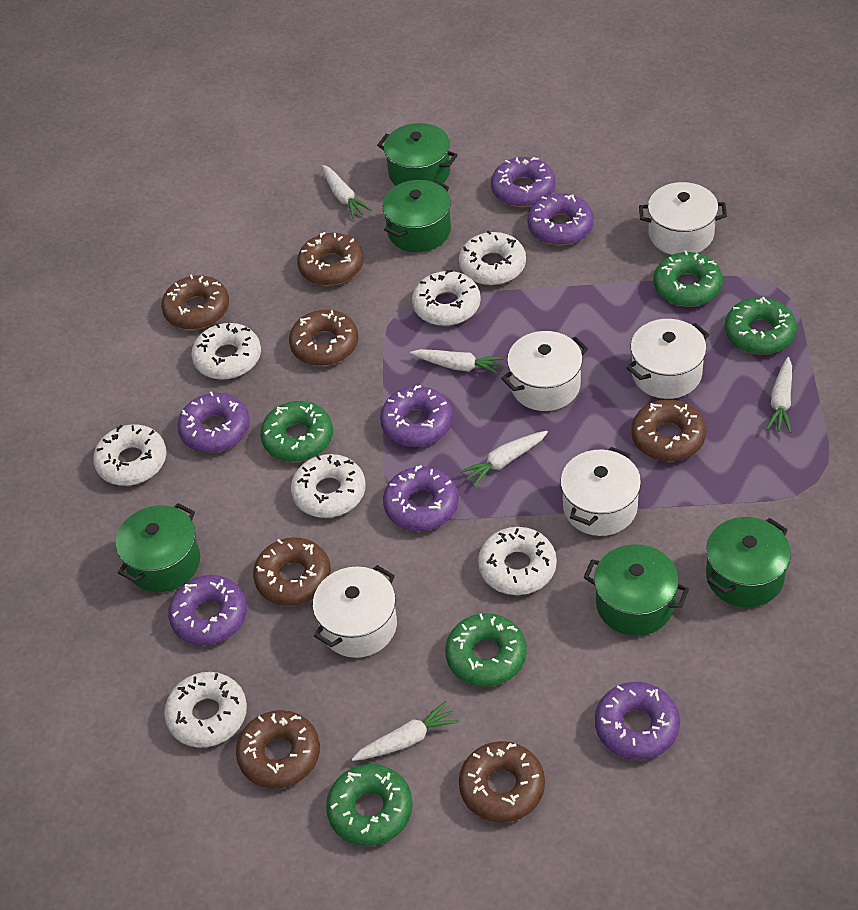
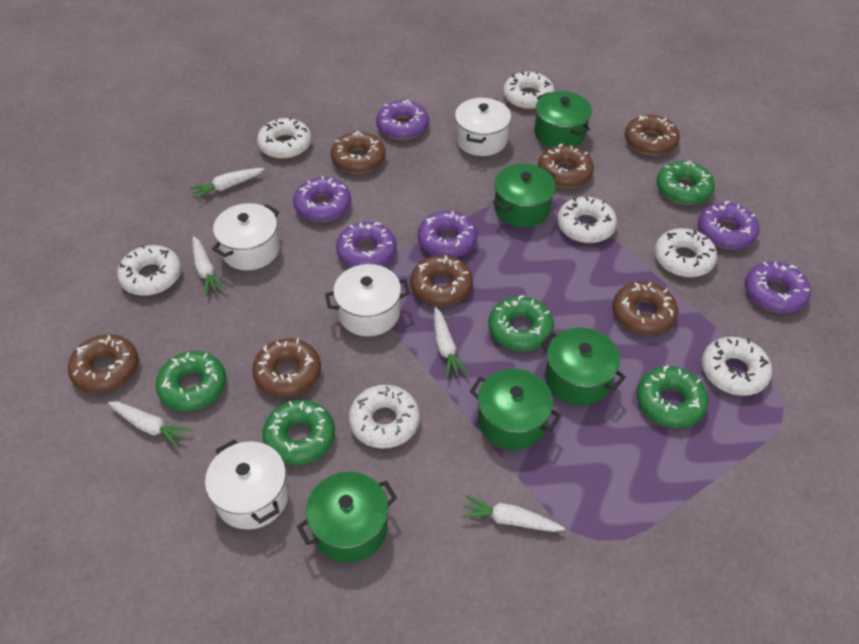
purple donut: 7 -> 6
white pot: 5 -> 4

